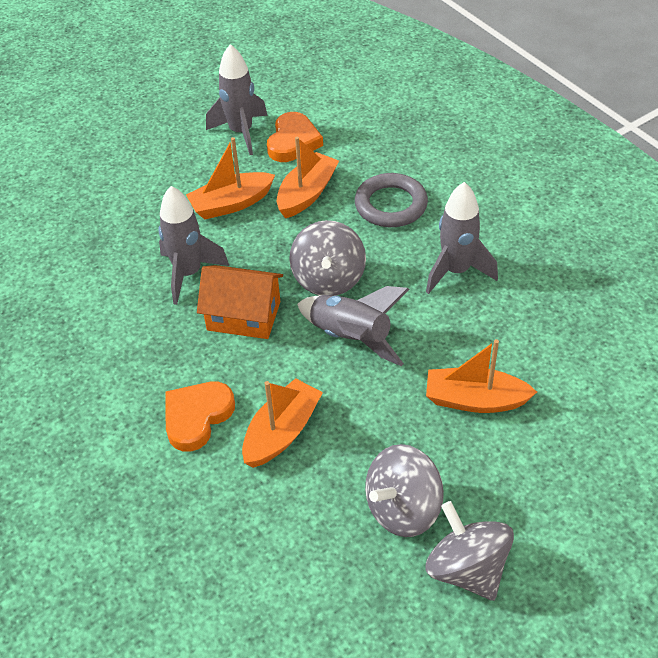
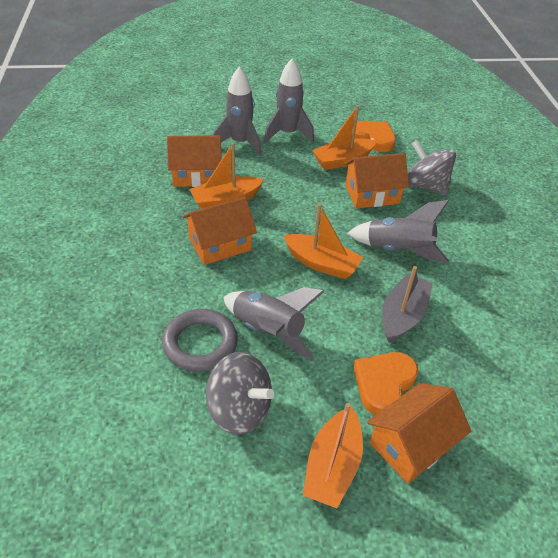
grey boat: 0 -> 1
grey spinning top: 3 -> 2
orange house: 1 -> 4

